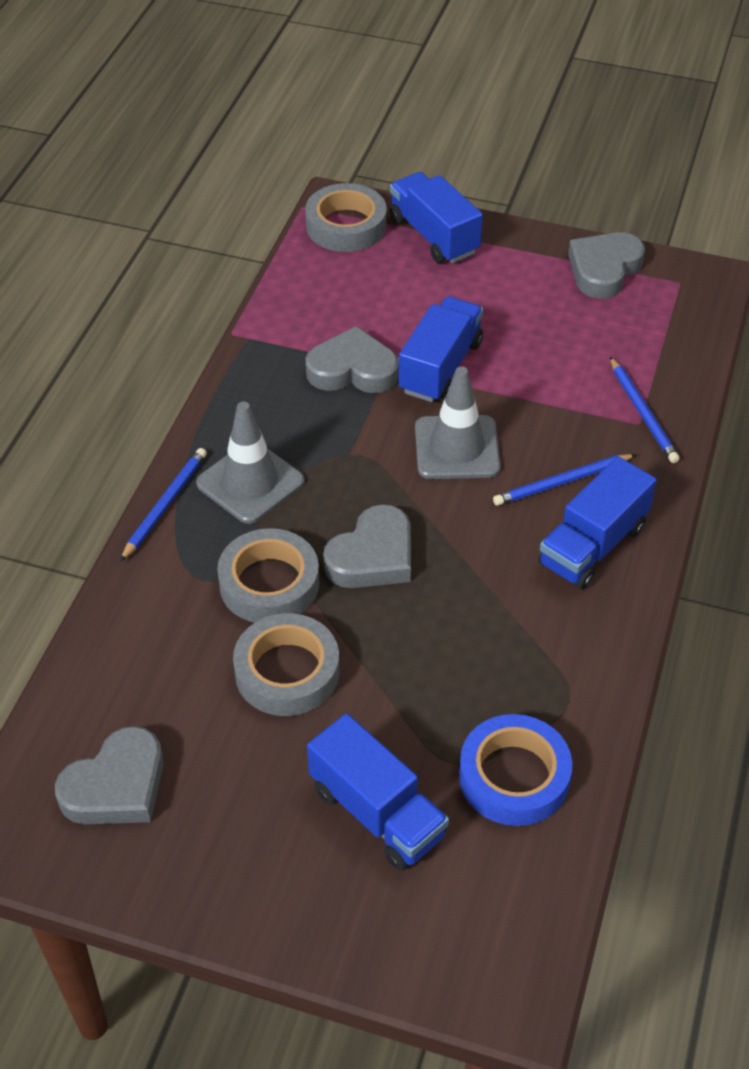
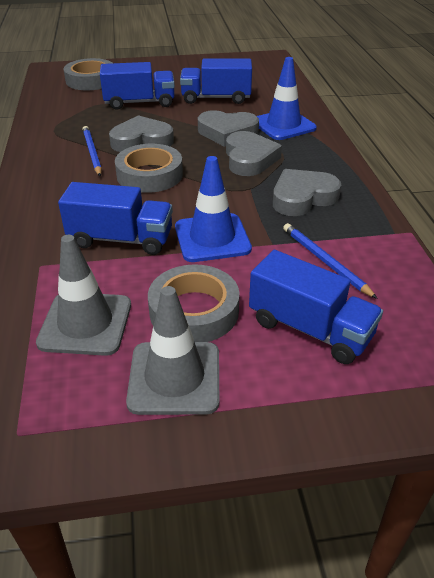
blue pencil: 3 -> 2
blue tape: 1 -> 0
blue traffic cone: 0 -> 2

